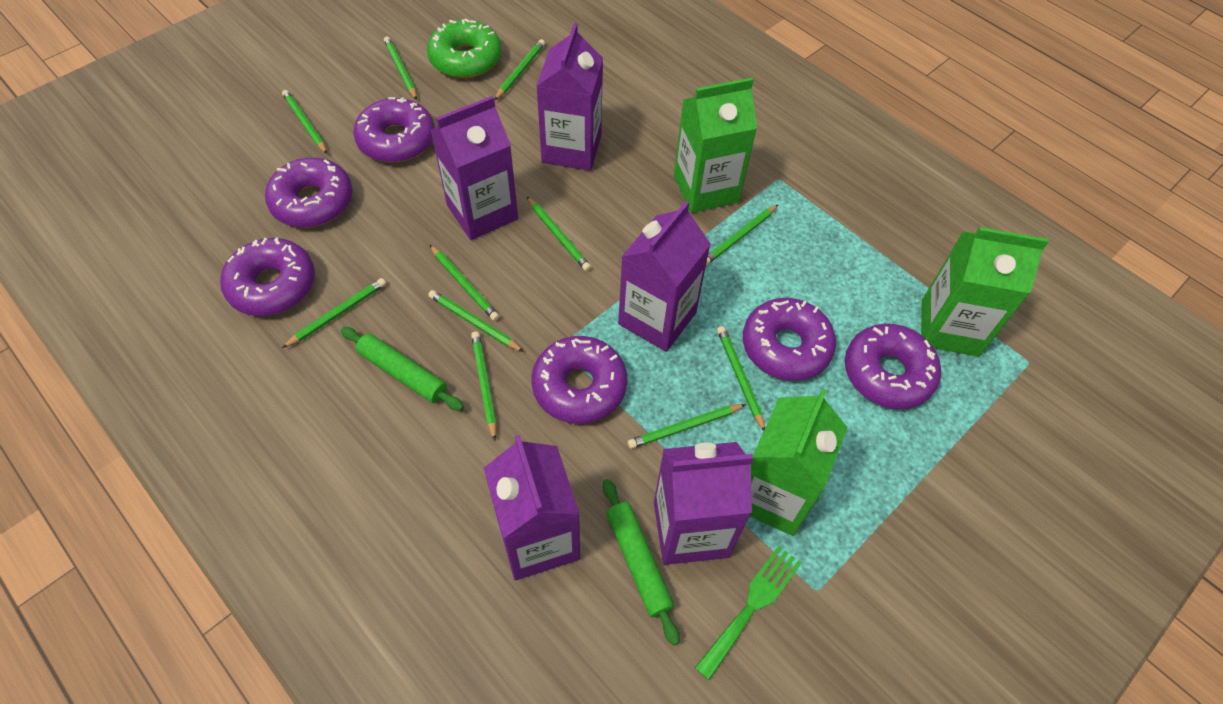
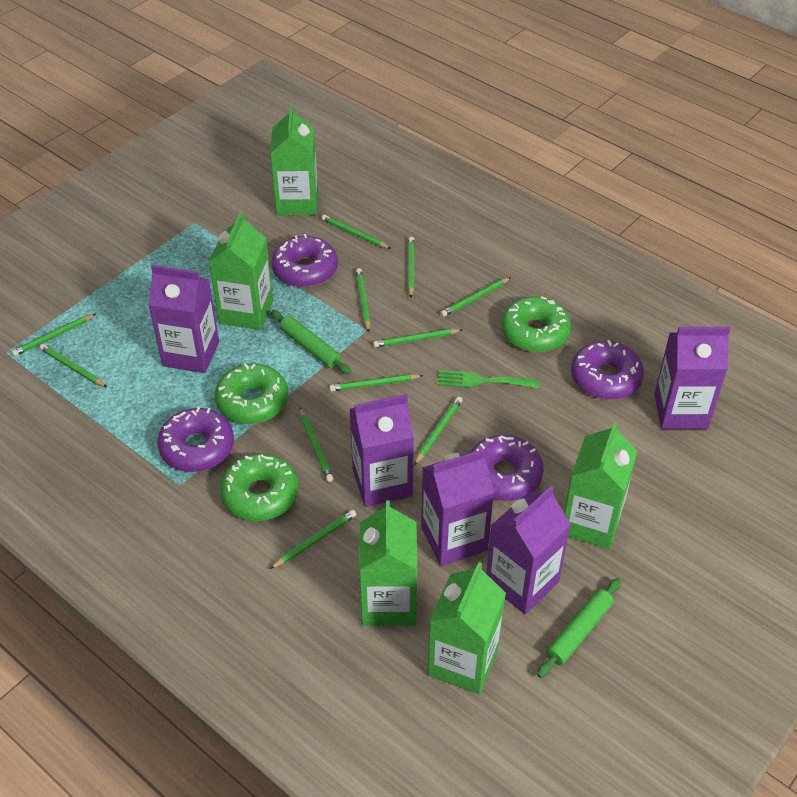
green carton: 3 -> 5
green donut: 1 -> 3
purple donut: 6 -> 4

